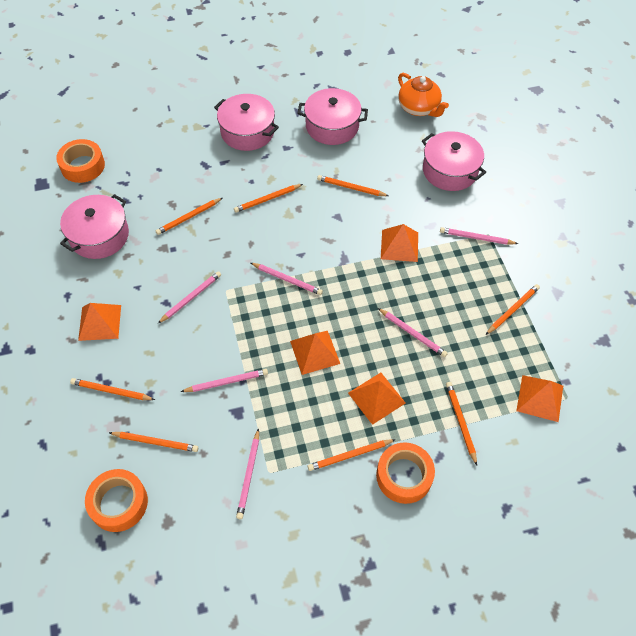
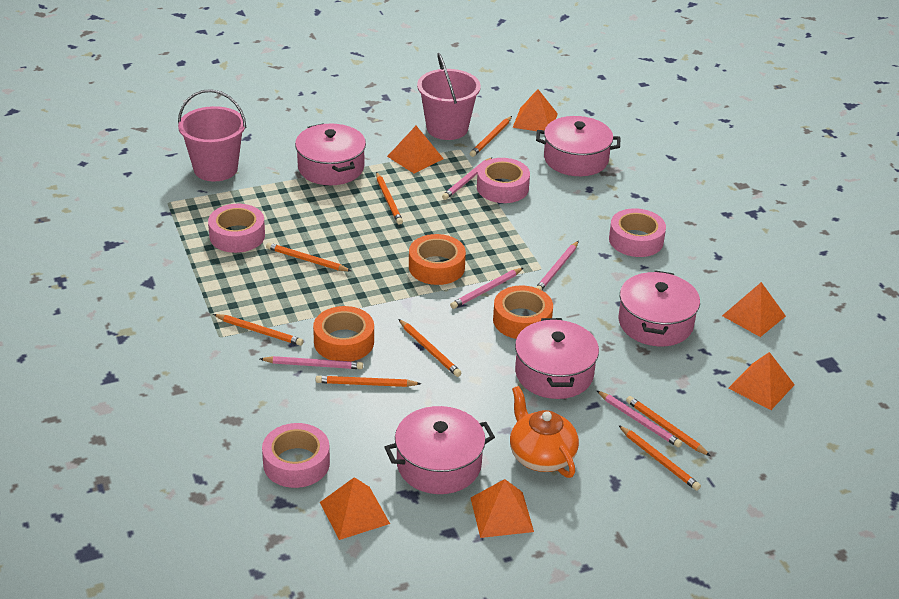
orange pyramid: 5 -> 6
pink bucket: 0 -> 2
pink pencil: 6 -> 5
pink pot: 4 -> 5
pink tape: 0 -> 4

